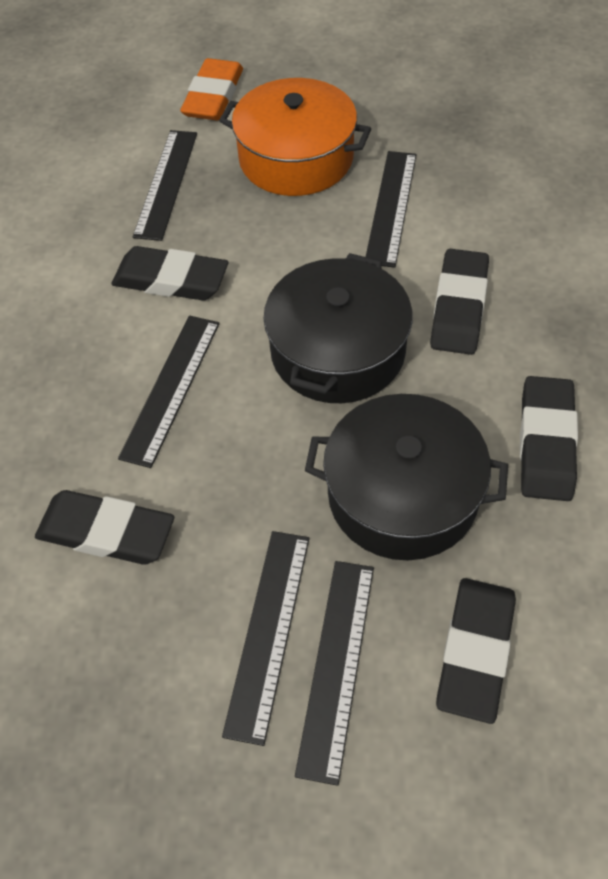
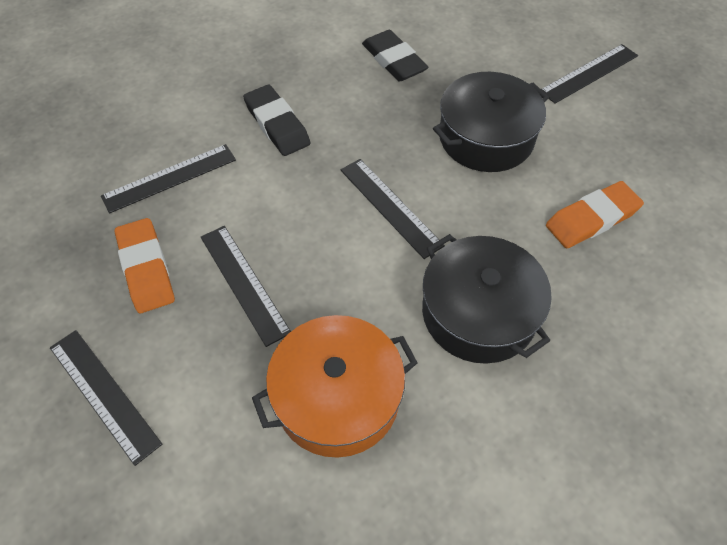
black eraser: 5 -> 2
orange eraser: 1 -> 2

